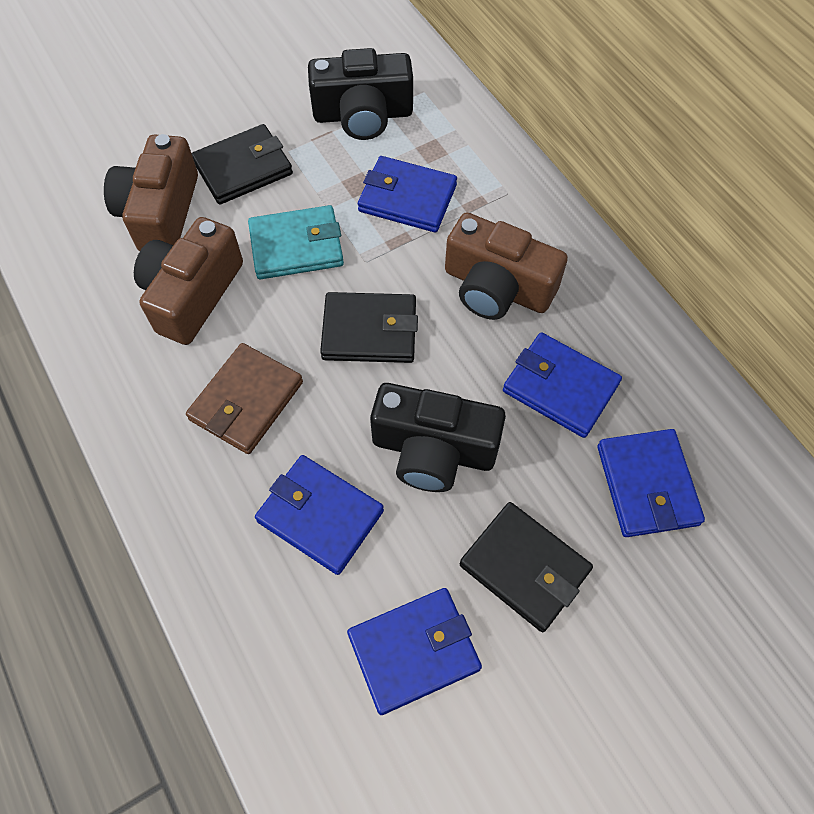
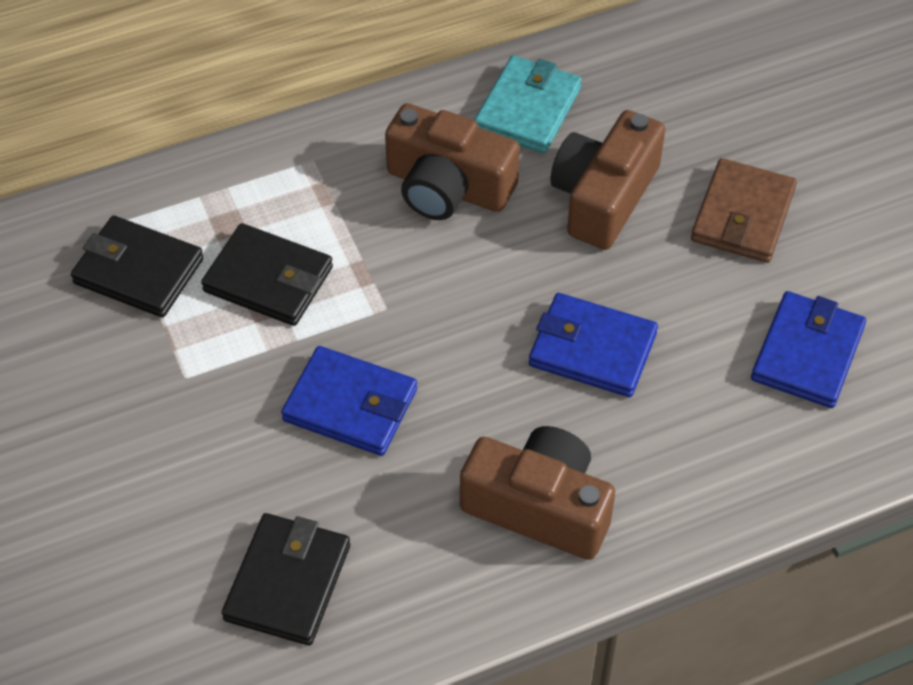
black camera: 2 -> 0
blue wallet: 5 -> 3

